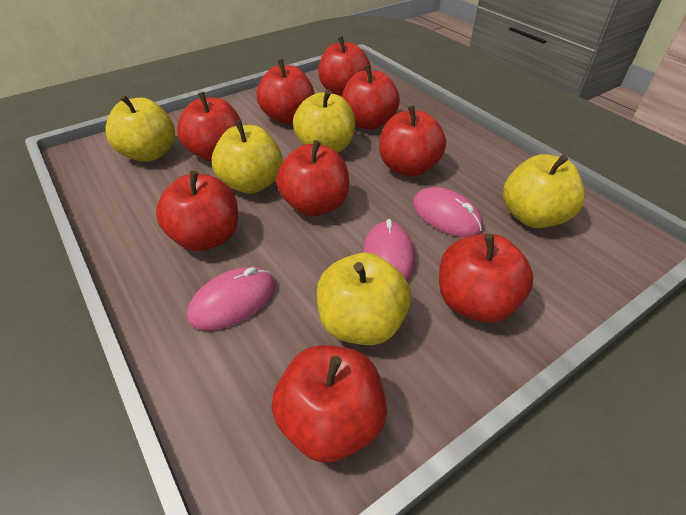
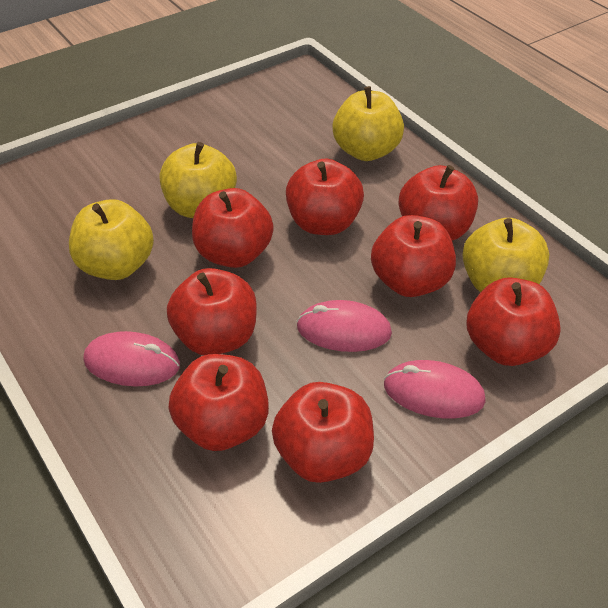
red apple: 9 -> 8
yellow apple: 5 -> 4

